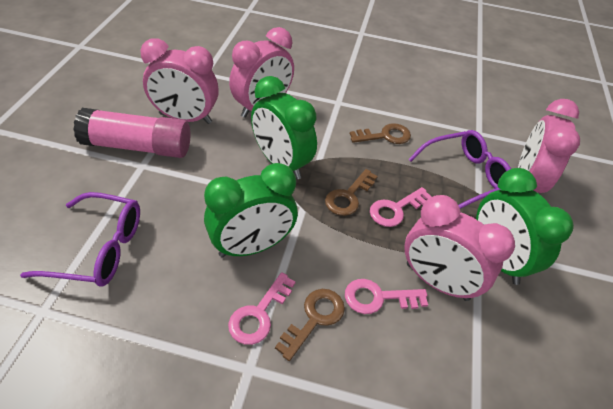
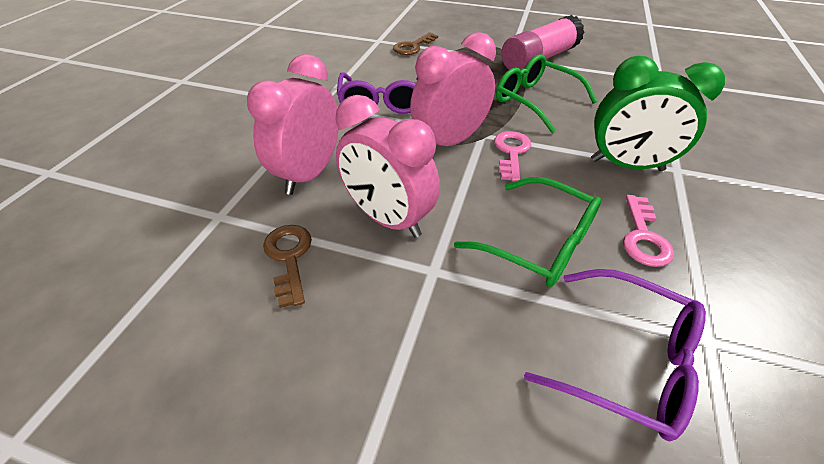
brown key: 3 -> 2
green clock: 3 -> 1
green glasses: 0 -> 2
pink clock: 4 -> 3
pink key: 3 -> 2

